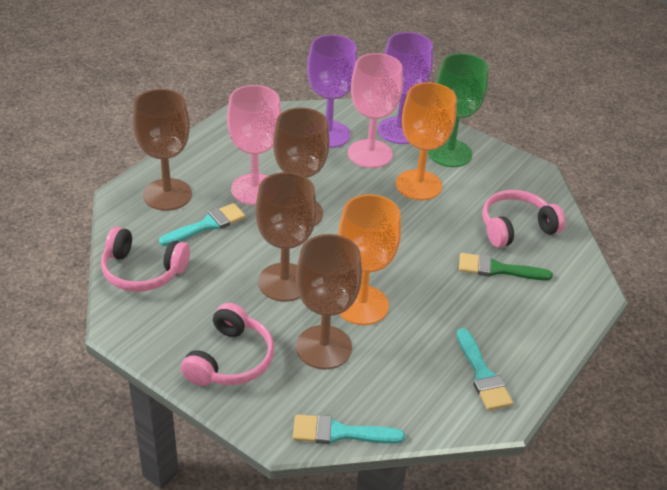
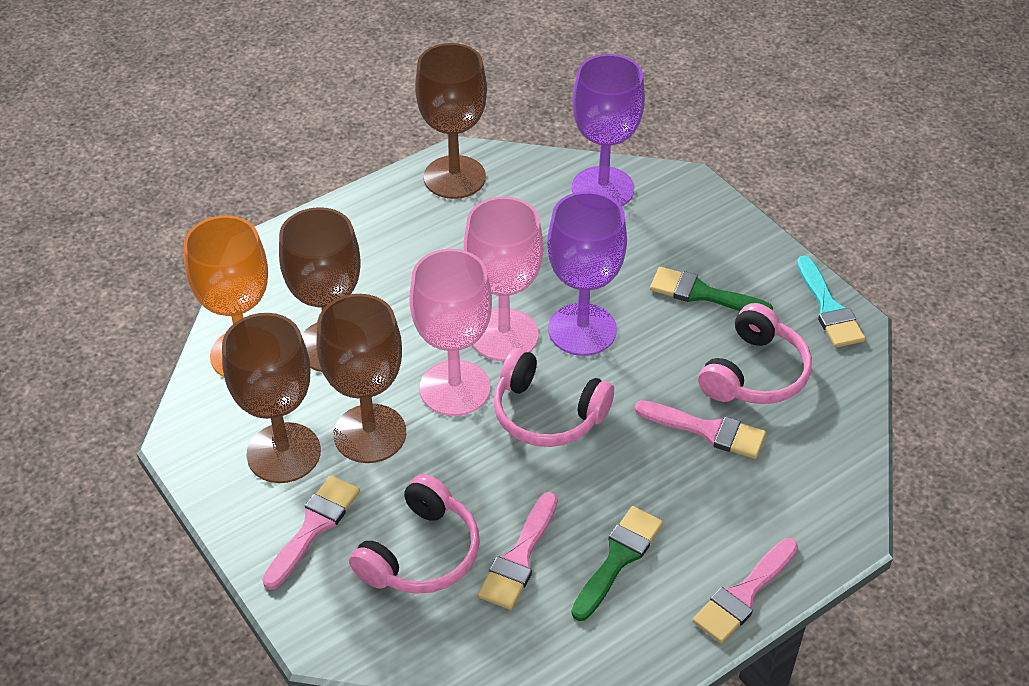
green brush: 1 -> 2
green goblet: 1 -> 0
orange goblet: 2 -> 1
pink brush: 0 -> 4
turquoise brush: 3 -> 1

